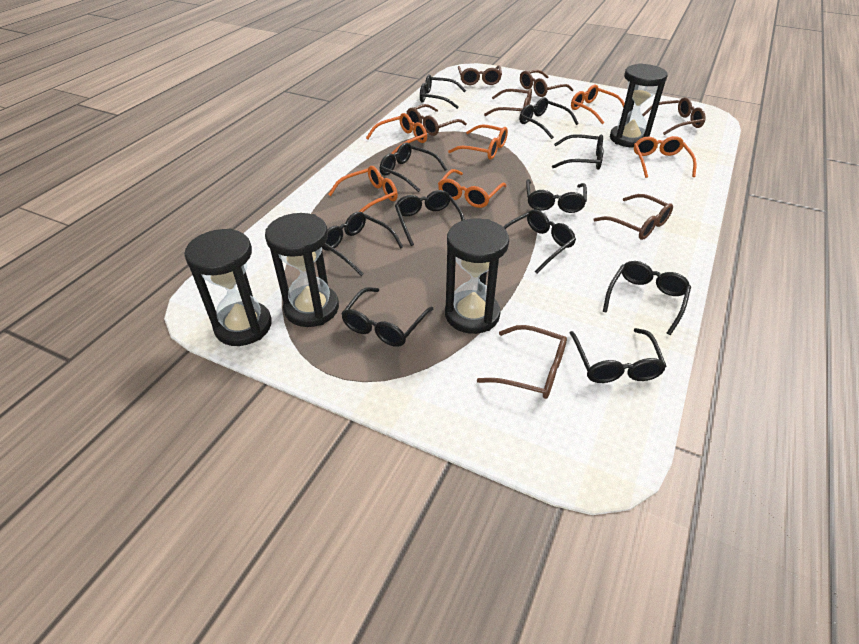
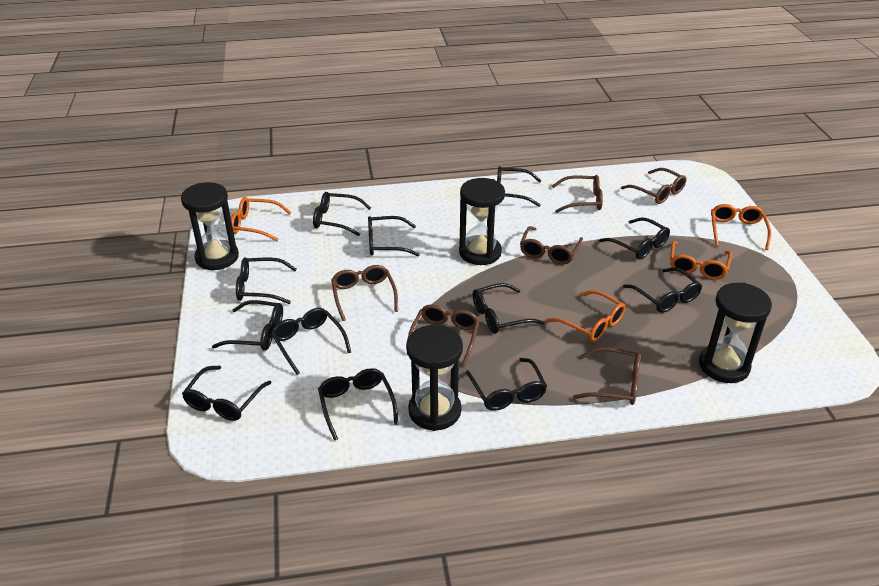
black glasses: 11 -> 12
brown glasses: 7 -> 6
orange glasses: 6 -> 4

